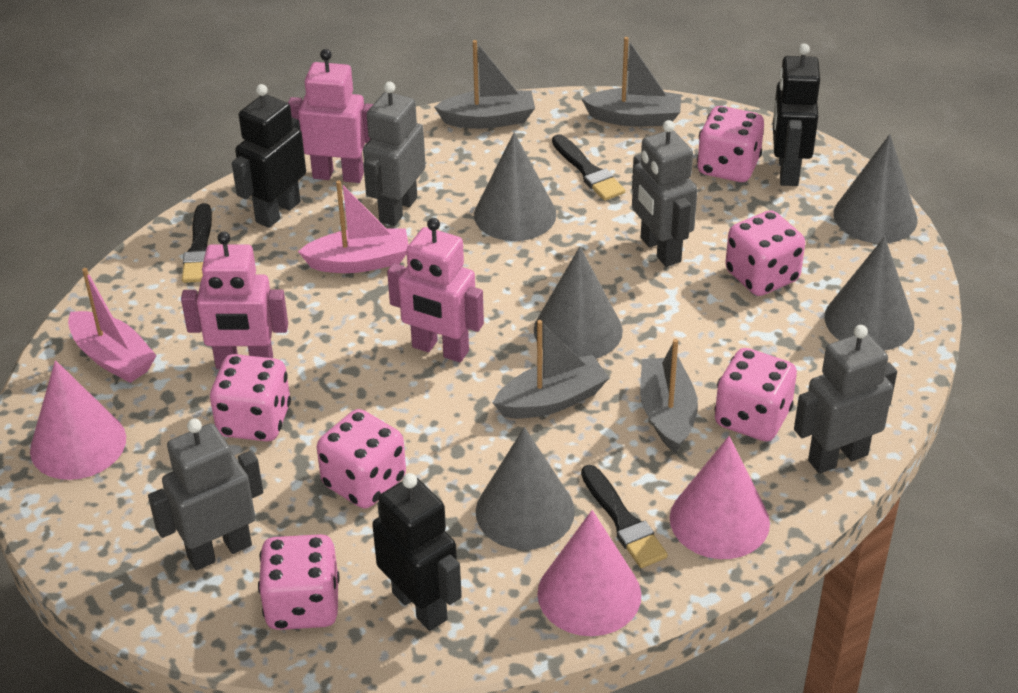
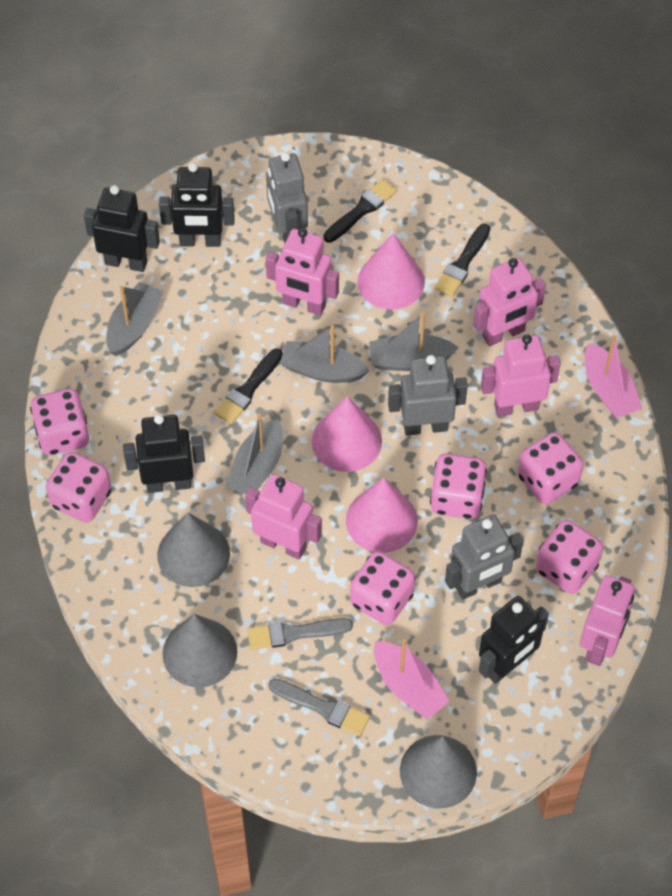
black robot: 3 -> 4
grey brush: 0 -> 2
grey cone: 5 -> 3
grey robot: 4 -> 3
pink robot: 3 -> 5

